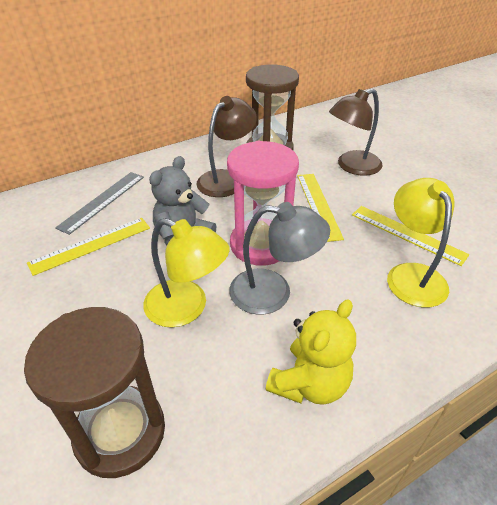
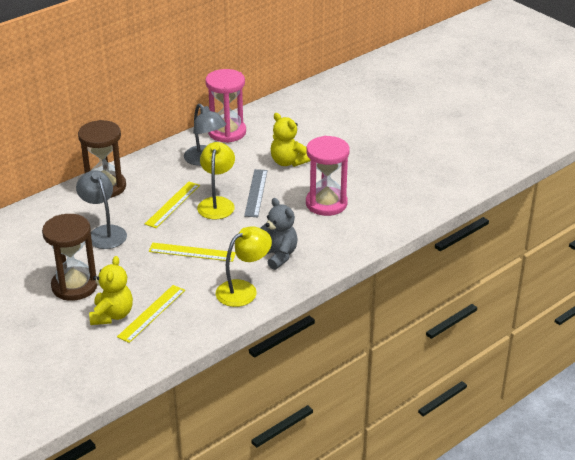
brown lamp: 2 -> 0
grey lamp: 1 -> 2
pink hourglass: 1 -> 2
yellow teddy bear: 1 -> 2

